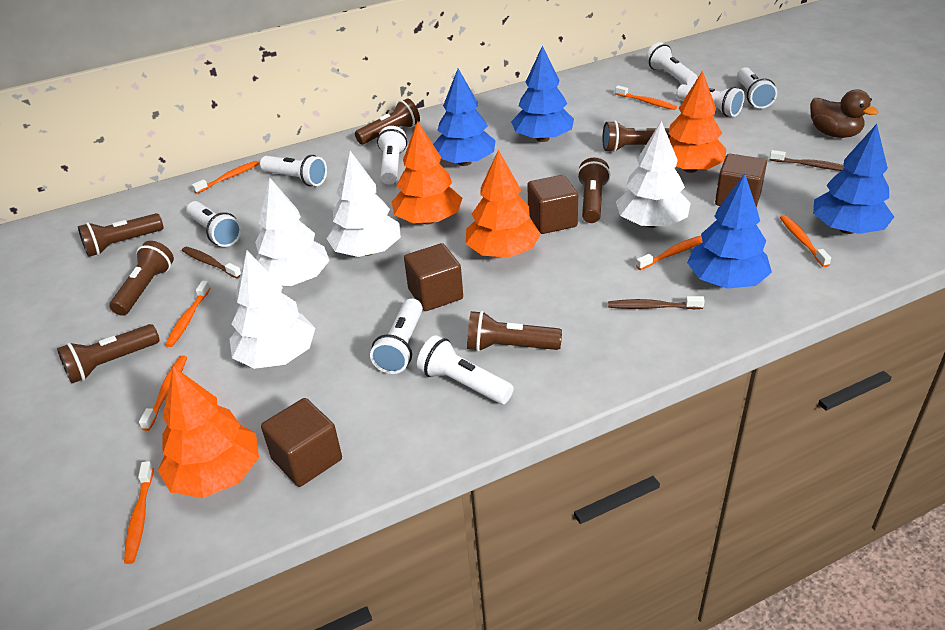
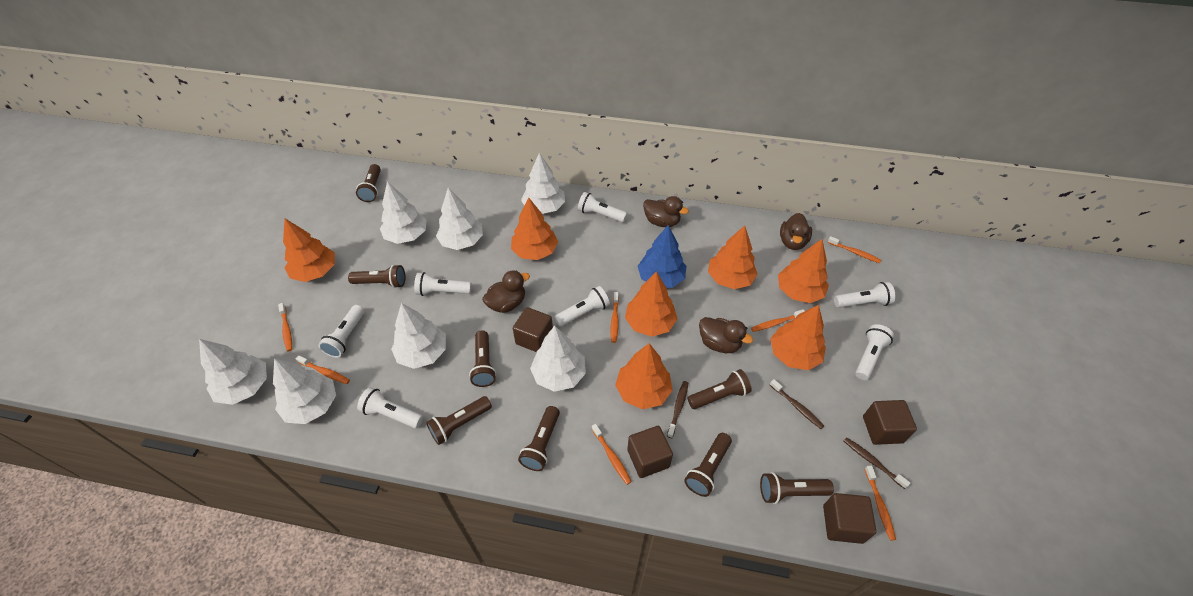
blue tree: 4 -> 1
brown duck: 1 -> 4
brown flashlight: 7 -> 8
orange tree: 4 -> 7
white flashlight: 8 -> 7
white tree: 4 -> 7

